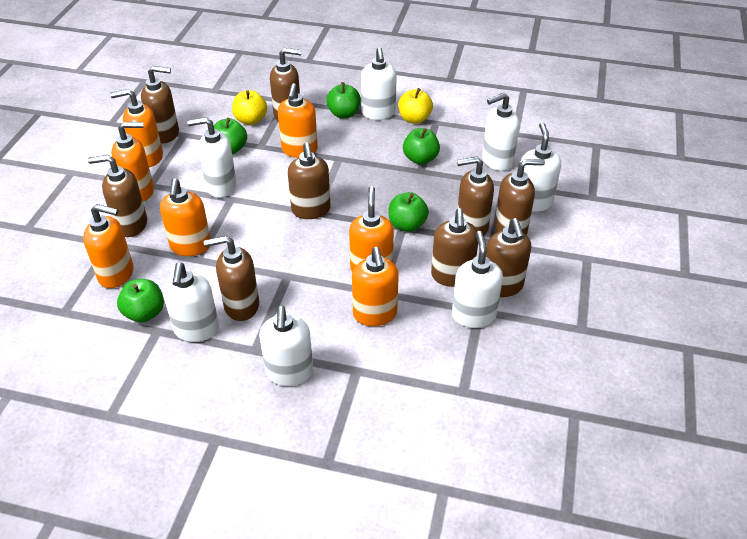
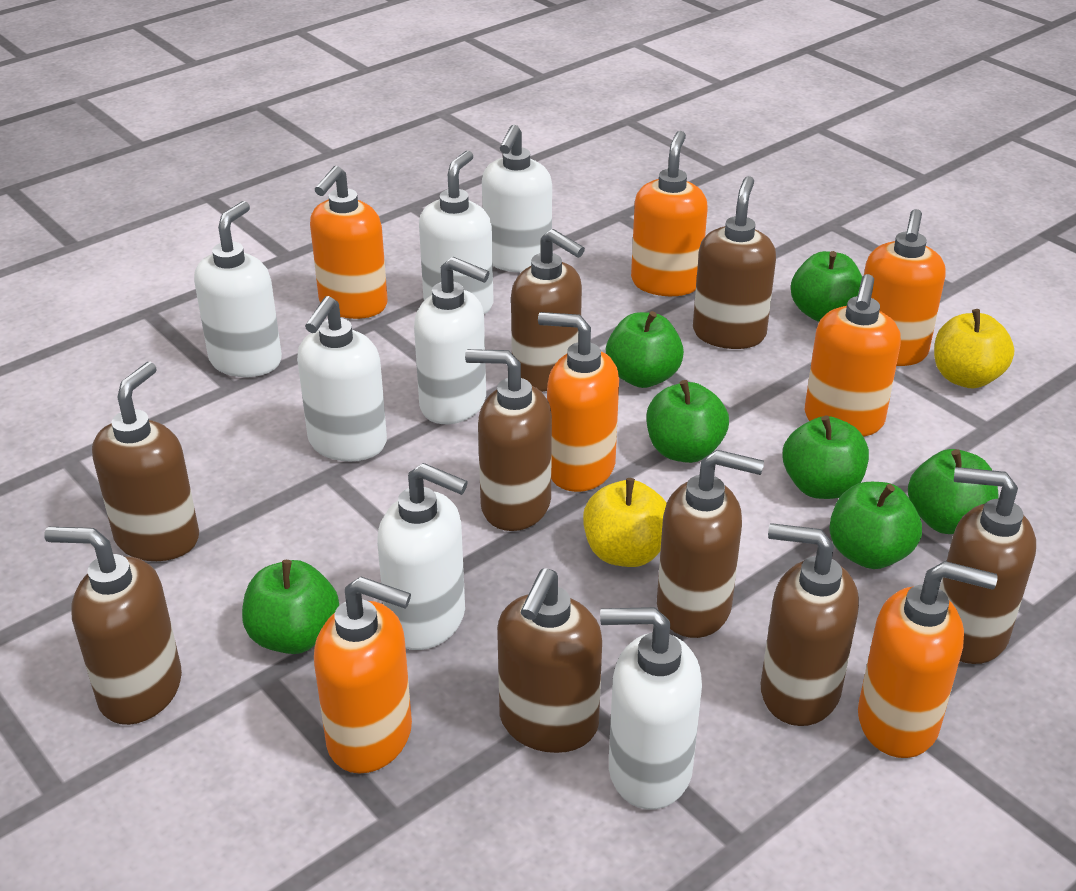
green apple: 5 -> 7

